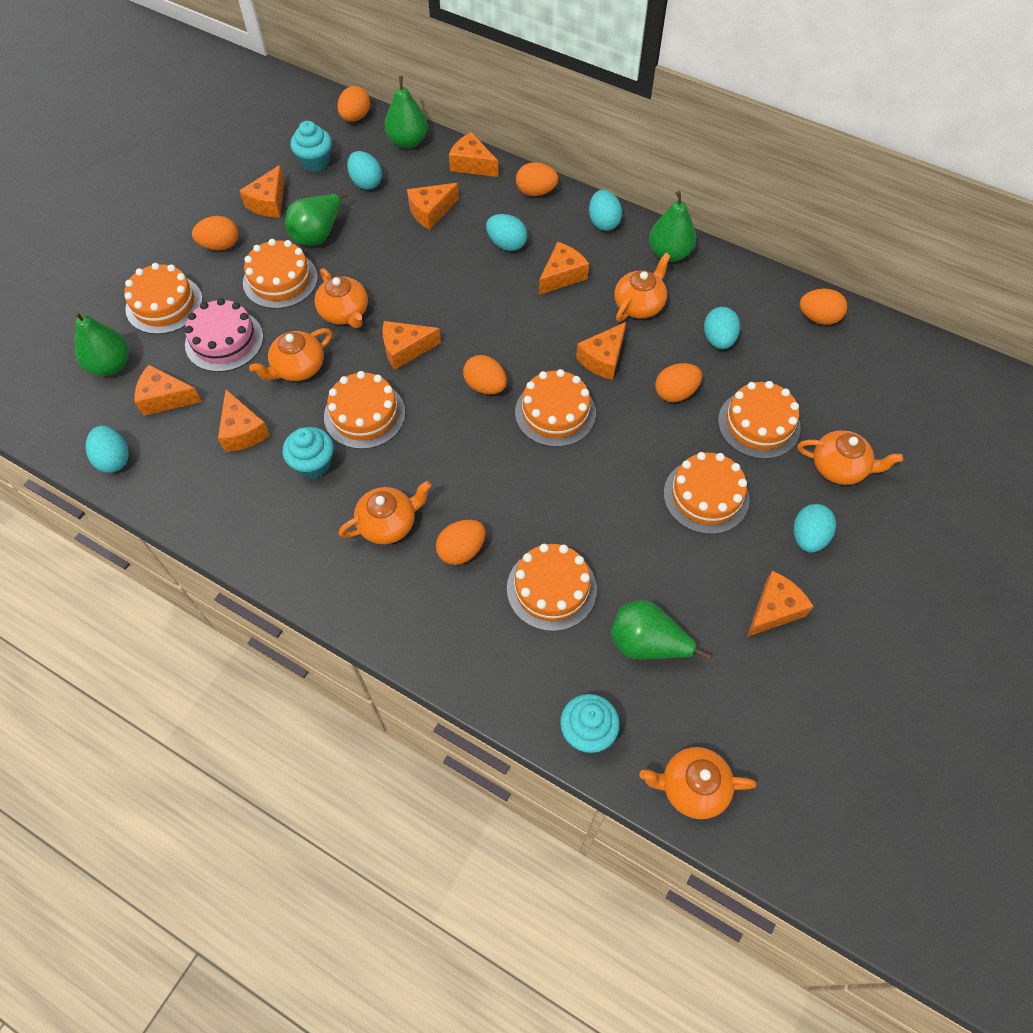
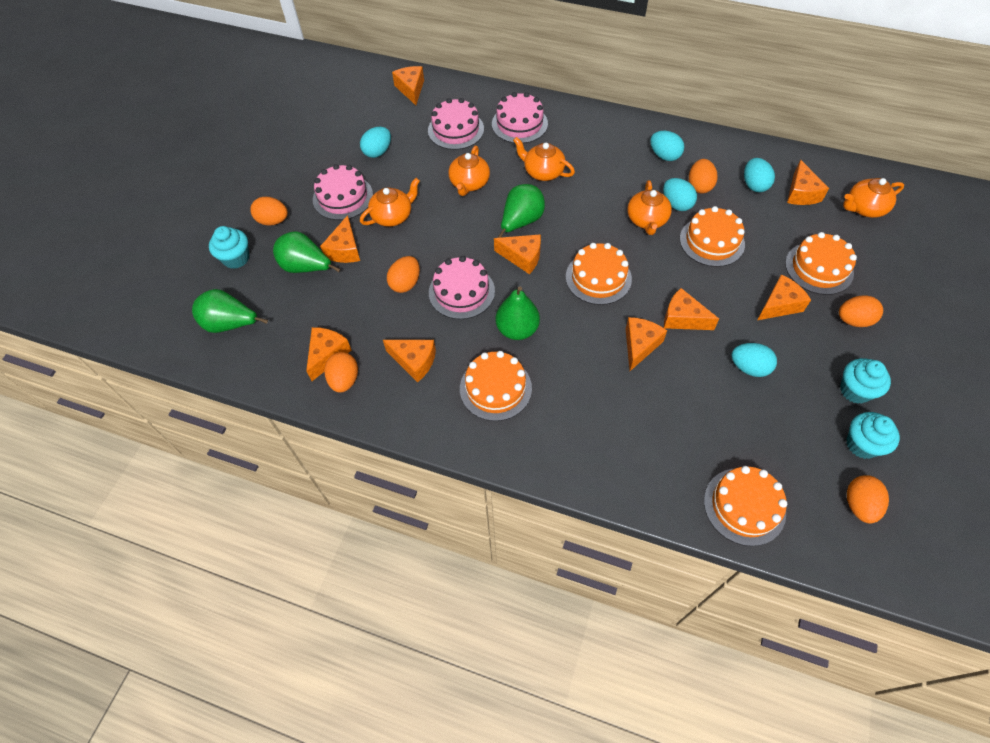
green pear: 5 -> 4
orange cake: 7 -> 5
orange egg: 7 -> 6
orange teapot: 6 -> 5
pink cake: 1 -> 4
turquoise egg: 6 -> 5

